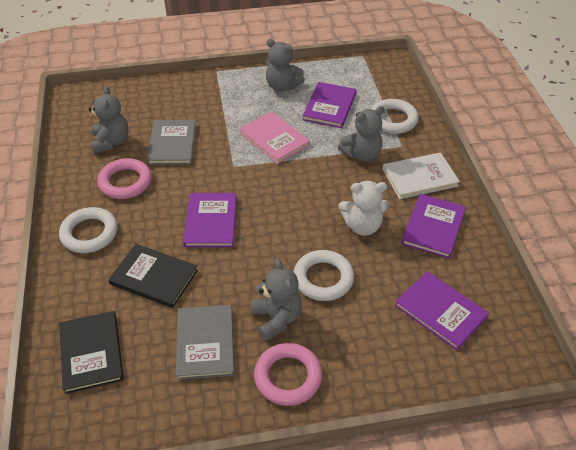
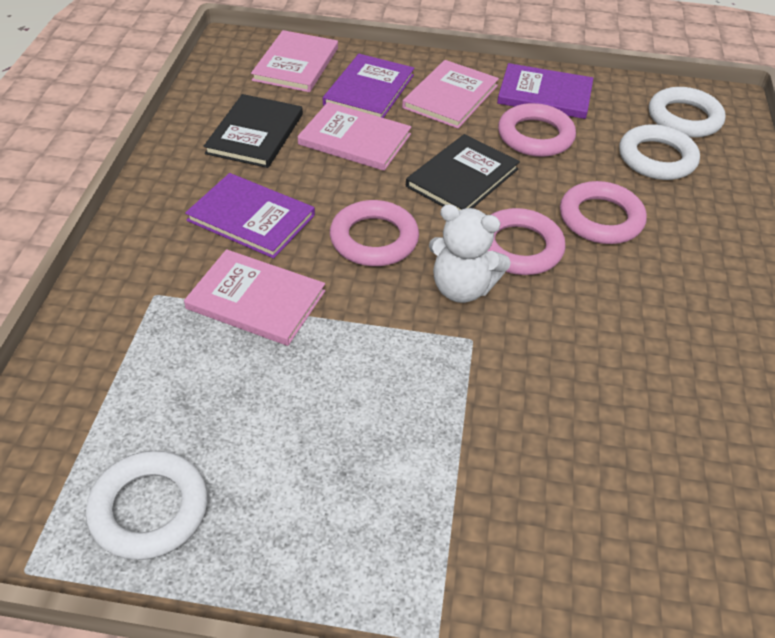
grey book: 2 -> 0
grey teddy bear: 4 -> 0
pink book: 1 -> 4
pink ring: 2 -> 4
purple book: 4 -> 3
white book: 1 -> 0

